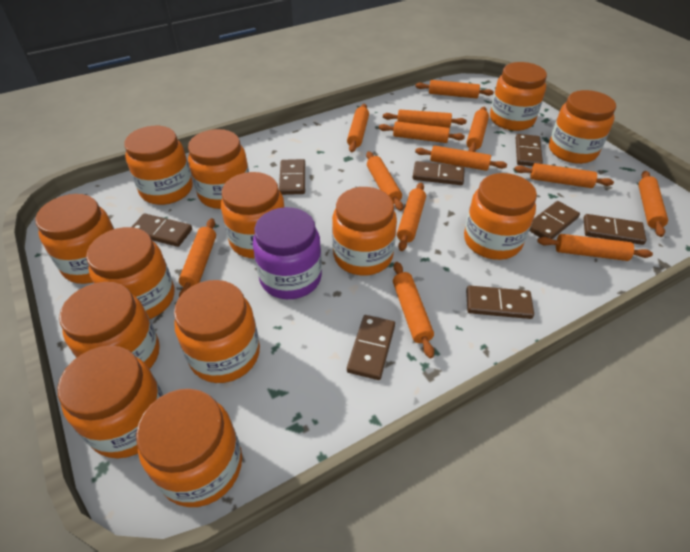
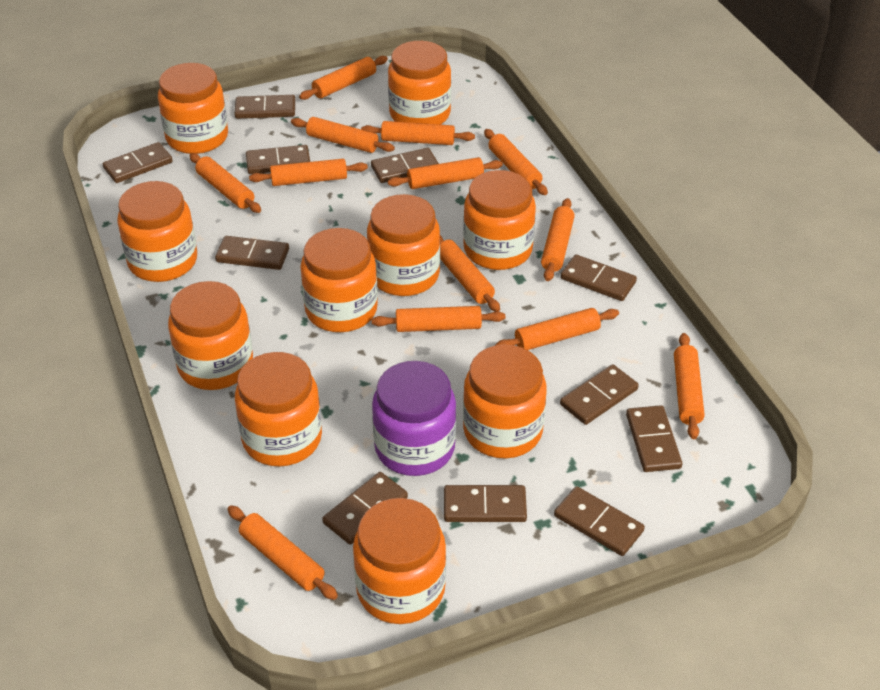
brown domino: 8 -> 11
orange jar: 13 -> 10

